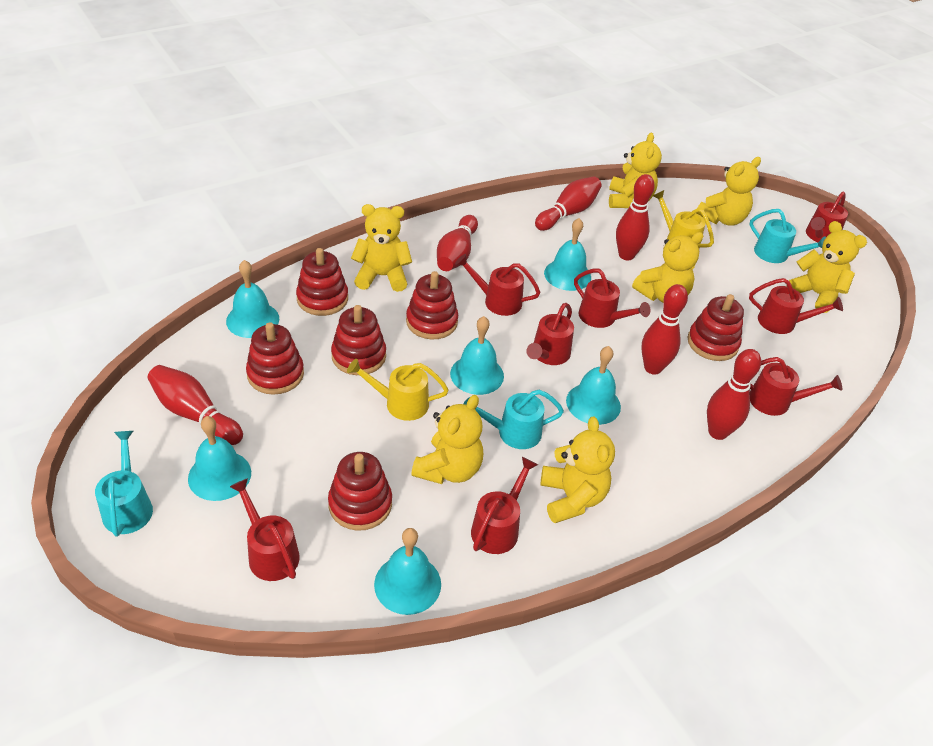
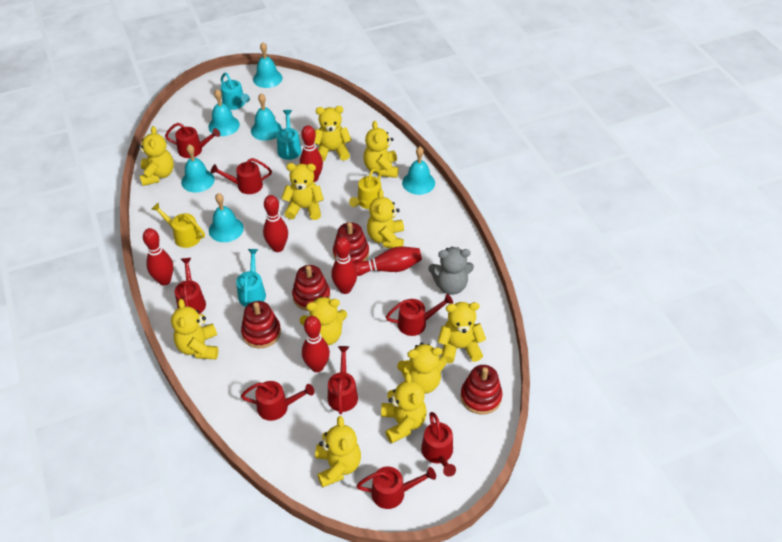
grey teddy bear: 0 -> 1
red stacking toy: 6 -> 4
yellow teddy bear: 7 -> 11

